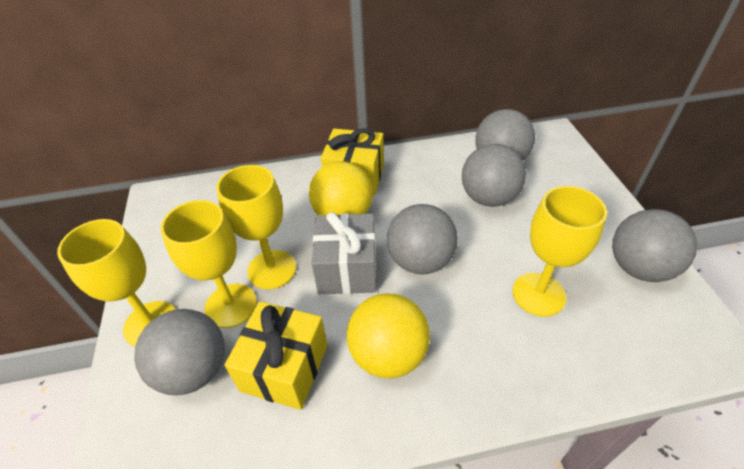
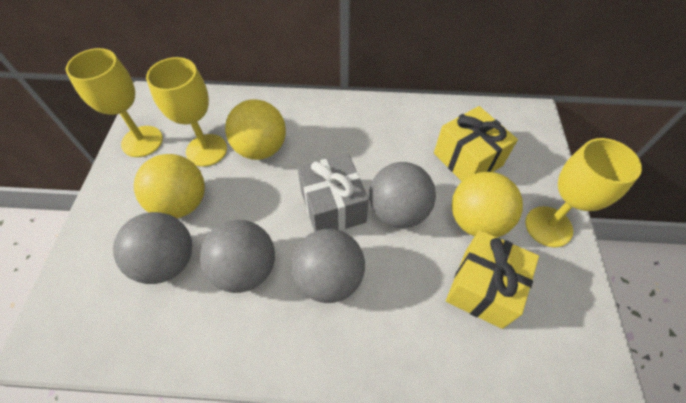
grey ball: 5 -> 4
yellow ball: 2 -> 3
yellow goblet: 4 -> 3

